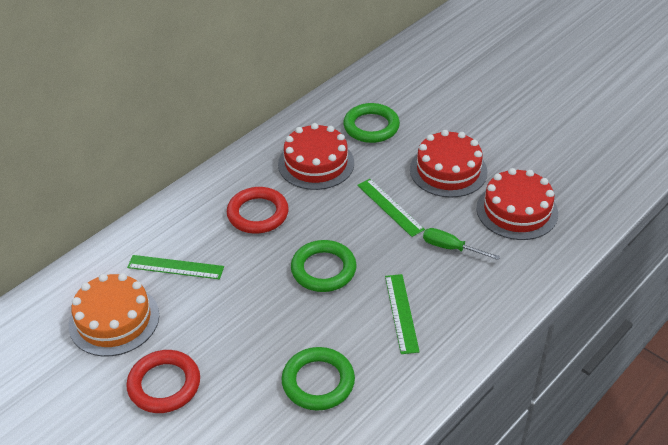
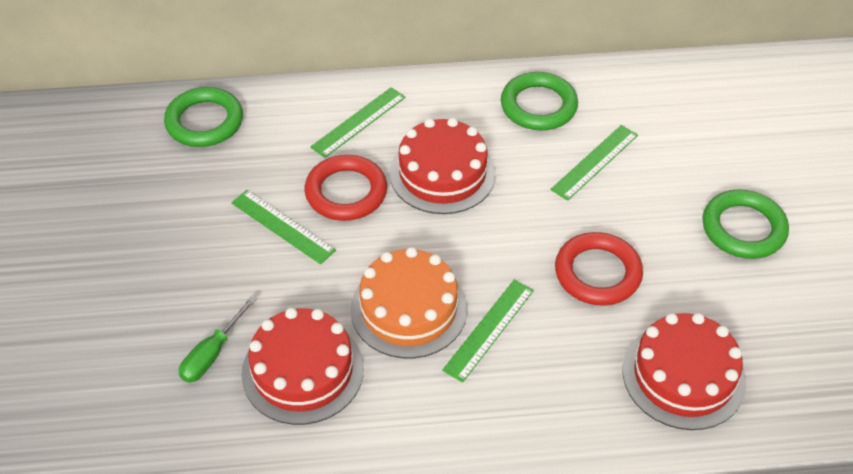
green ruler: 3 -> 4

